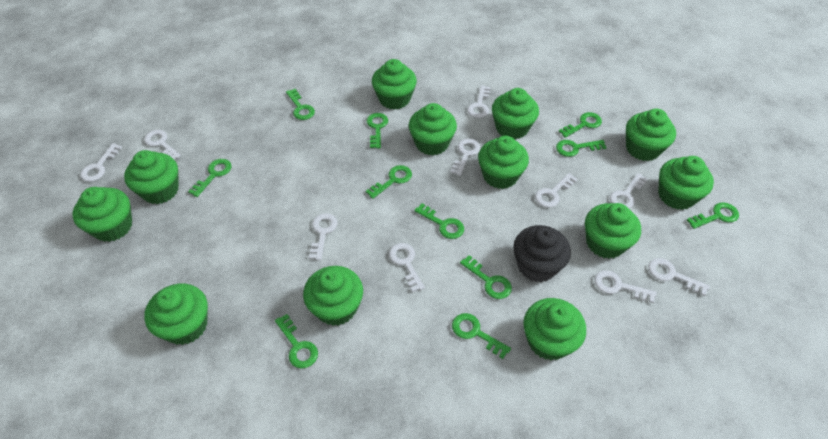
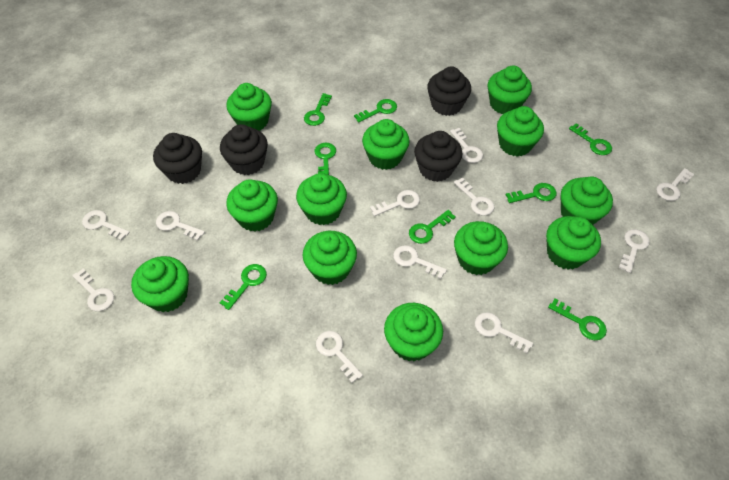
black cupcake: 1 -> 4
green key: 11 -> 8
white key: 10 -> 11

